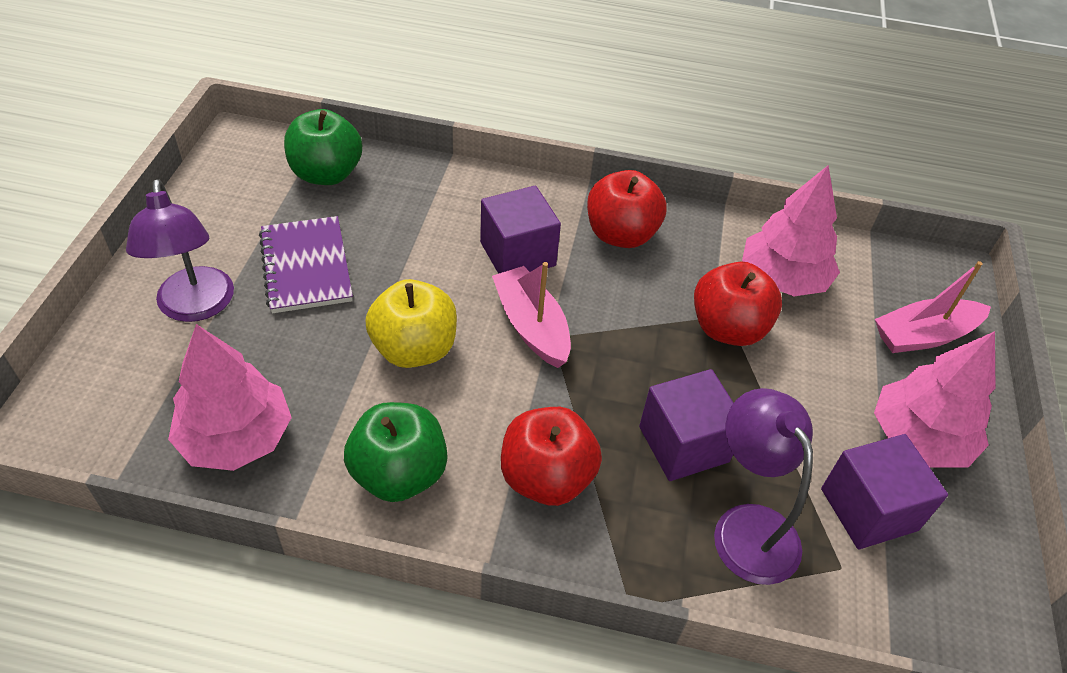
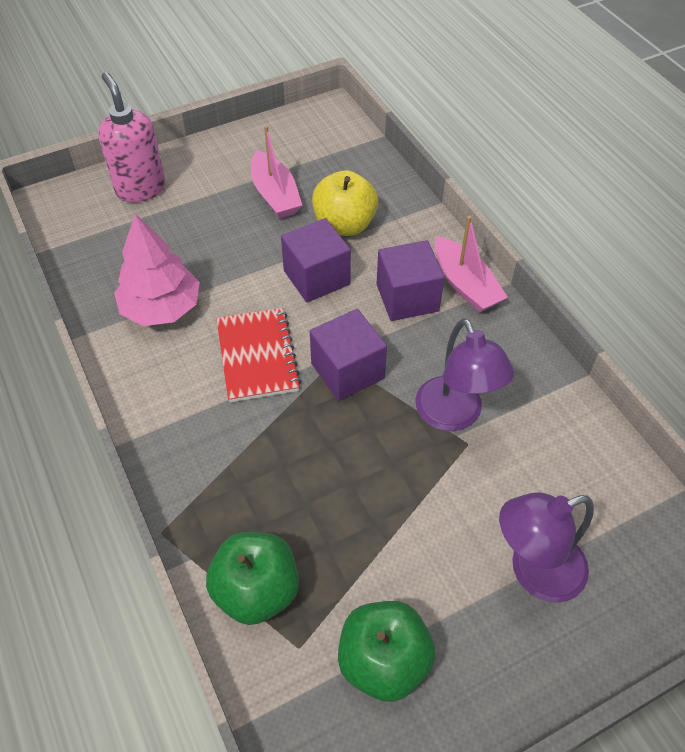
pink soap dispenser: 0 -> 1
pink tree: 3 -> 1
purple notebook: 1 -> 0
red apple: 3 -> 0
red notebook: 0 -> 1

